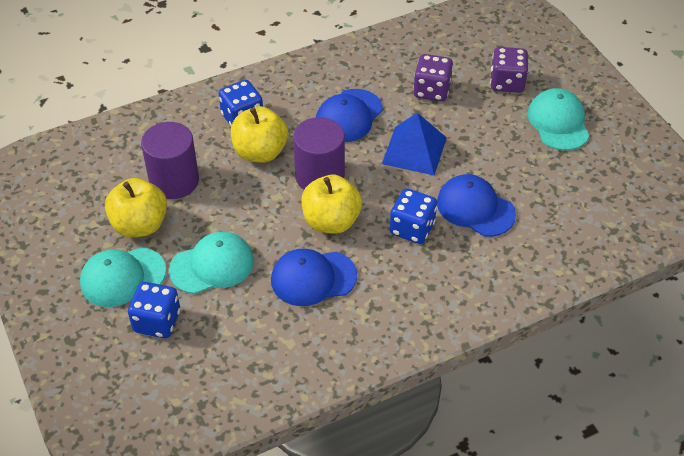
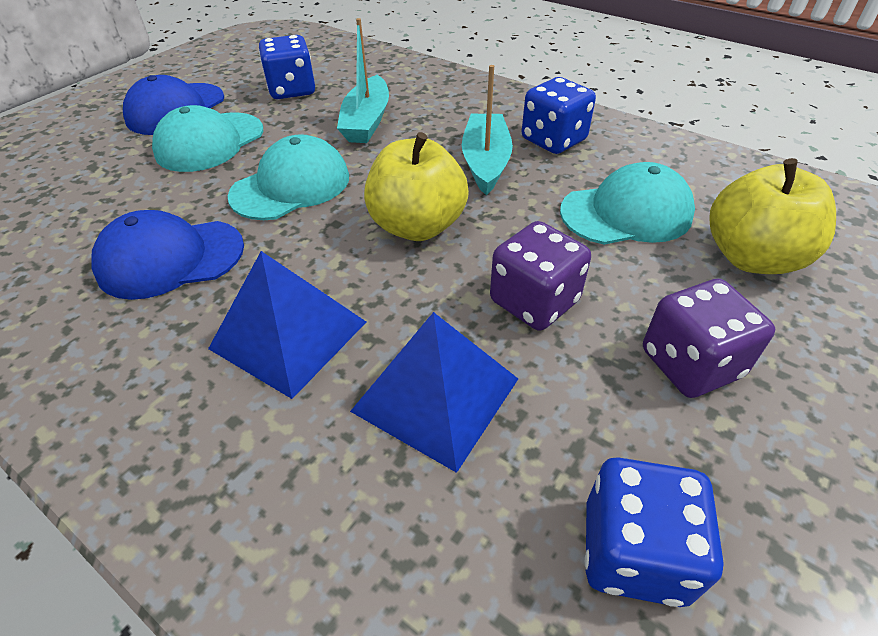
blue cap: 3 -> 2
blue pyramid: 1 -> 2
purple cylinder: 2 -> 0
turquoise boat: 0 -> 2
yellow apple: 3 -> 2

